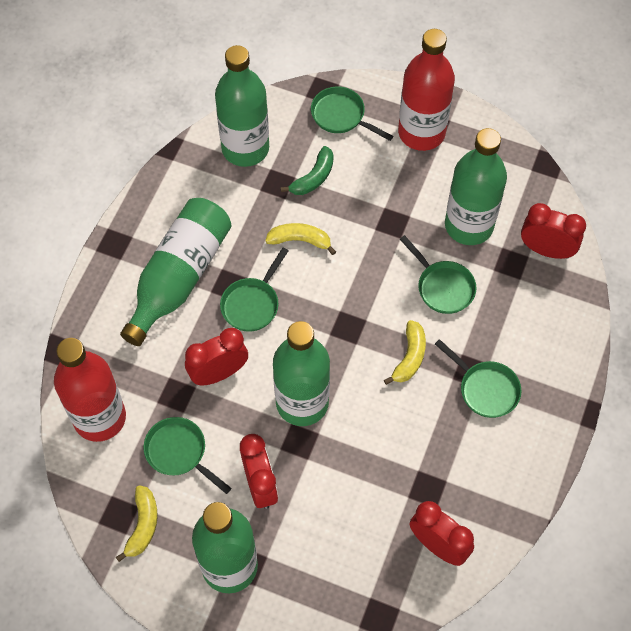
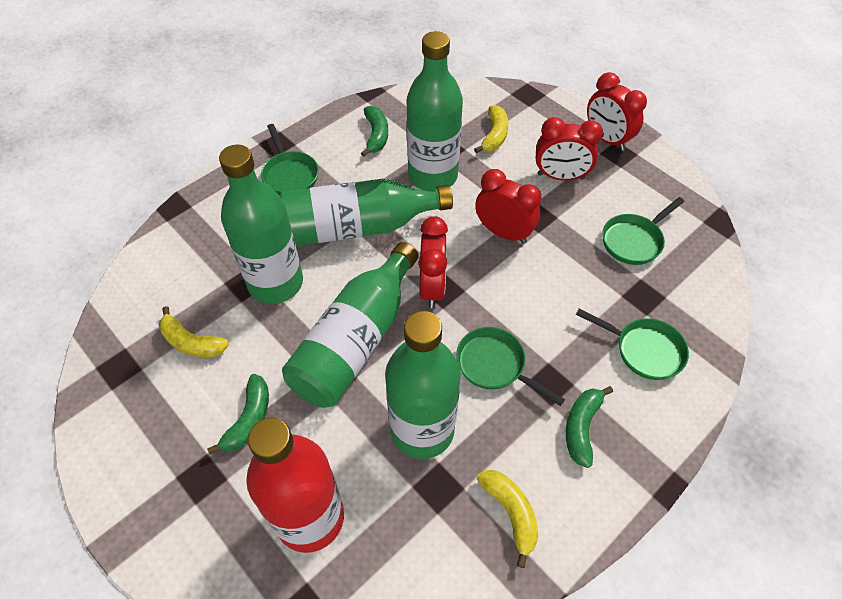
green banana: 1 -> 3
green pan: 5 -> 4
red bottle: 2 -> 1

